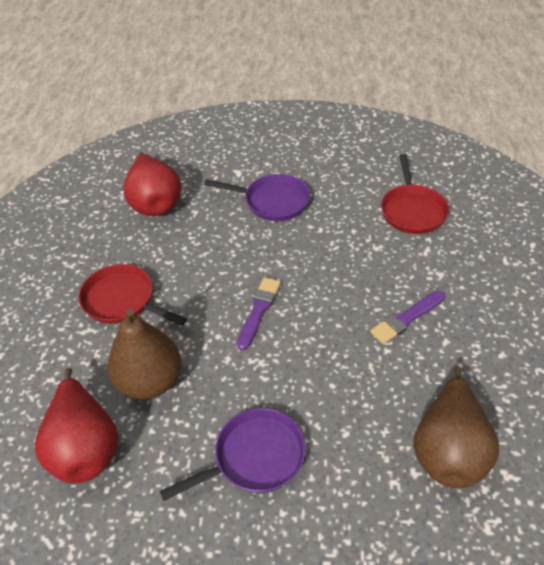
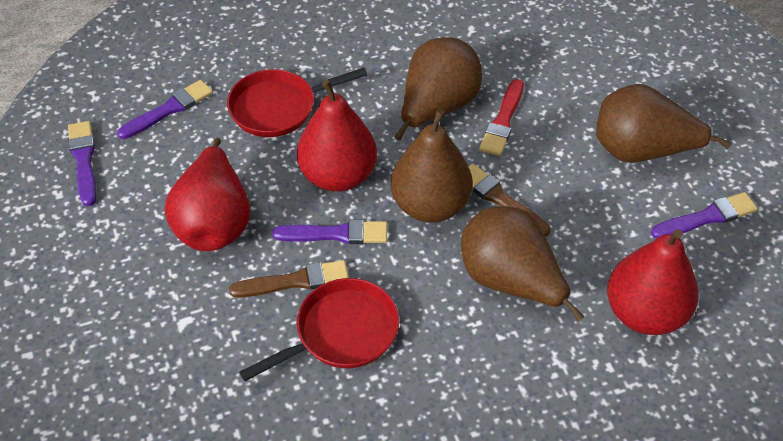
brown brush: 0 -> 2
brown pear: 2 -> 4
purple brush: 2 -> 4
purple pan: 2 -> 0
red brush: 0 -> 1
red pear: 2 -> 3

